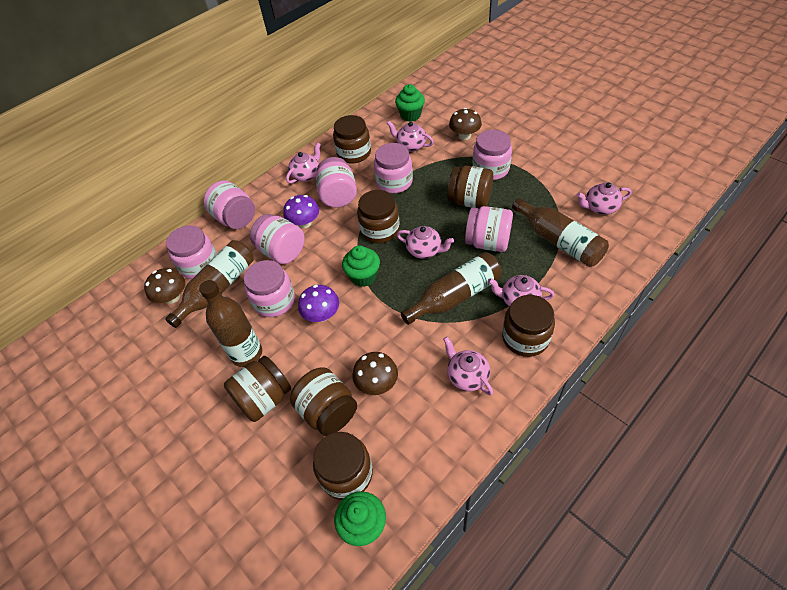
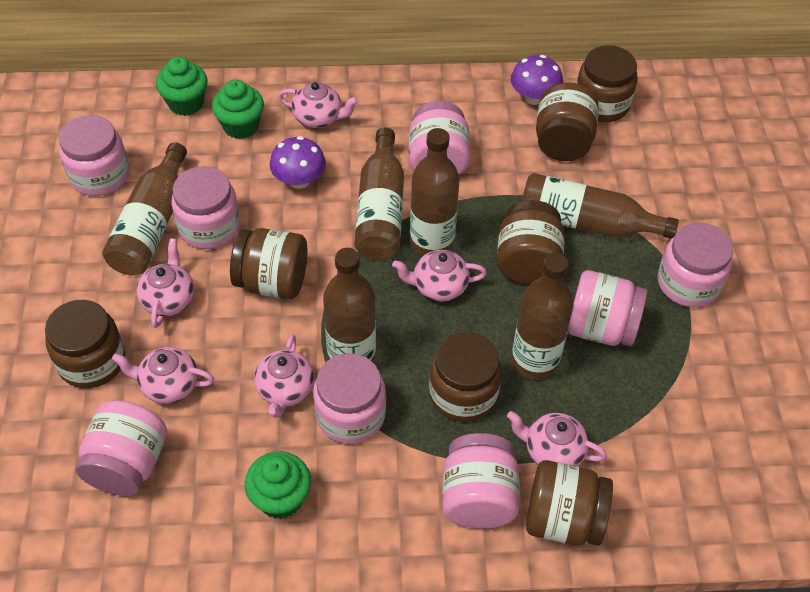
brown bottle: 4 -> 6
brown mushroom: 3 -> 0

